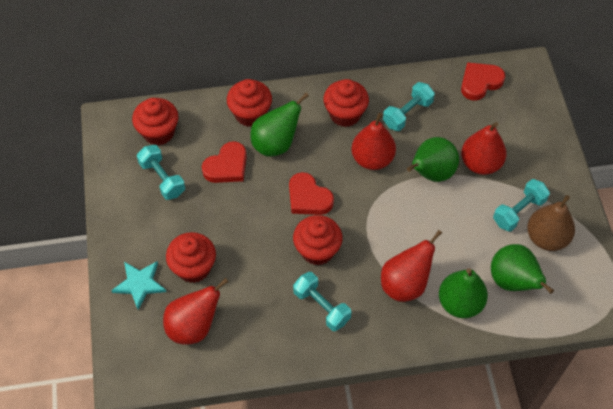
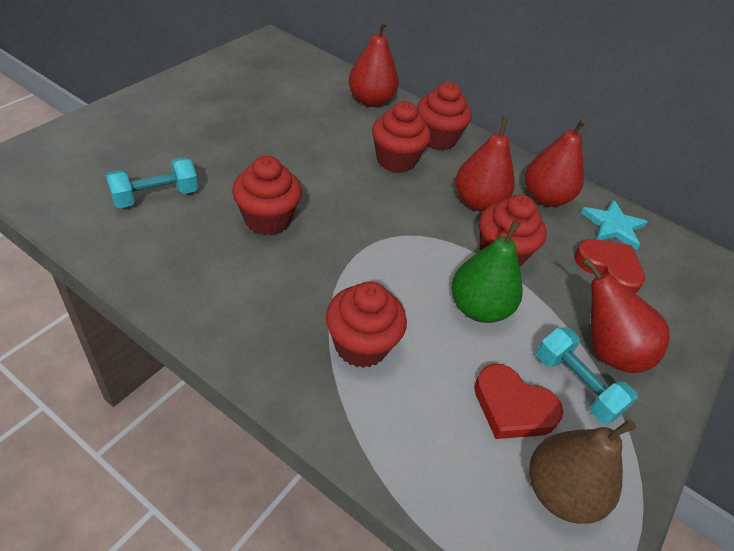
green pear: 4 -> 1
red heart: 3 -> 2
turquoise dumbbell: 4 -> 2

